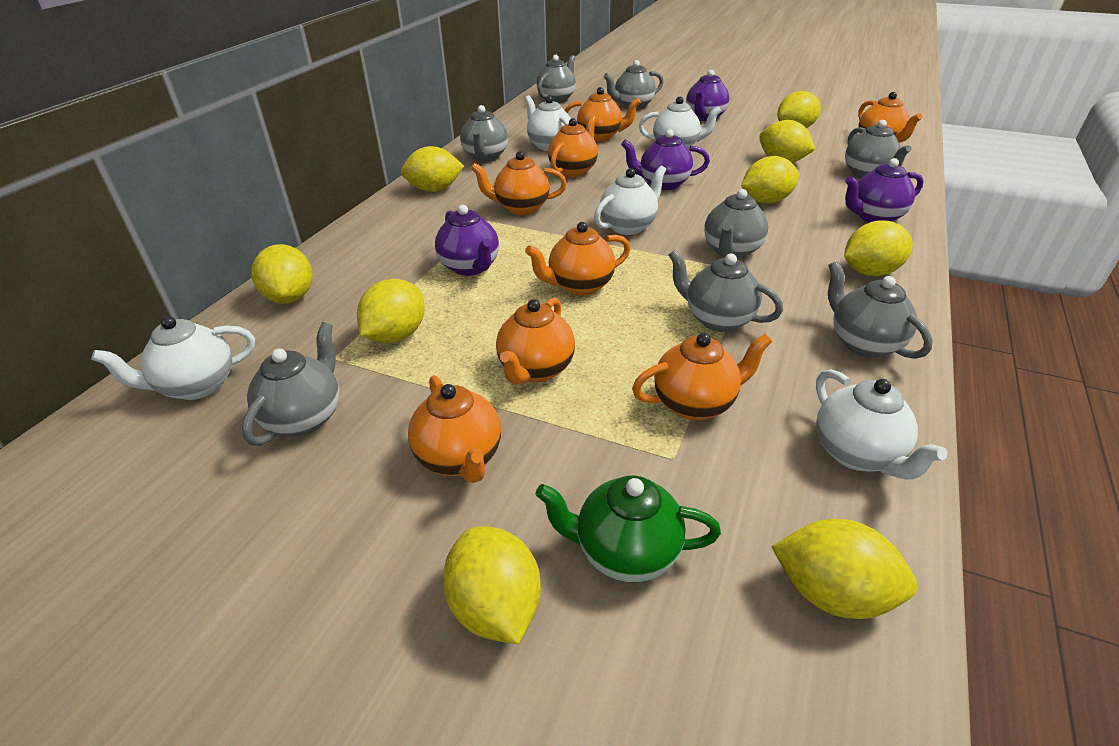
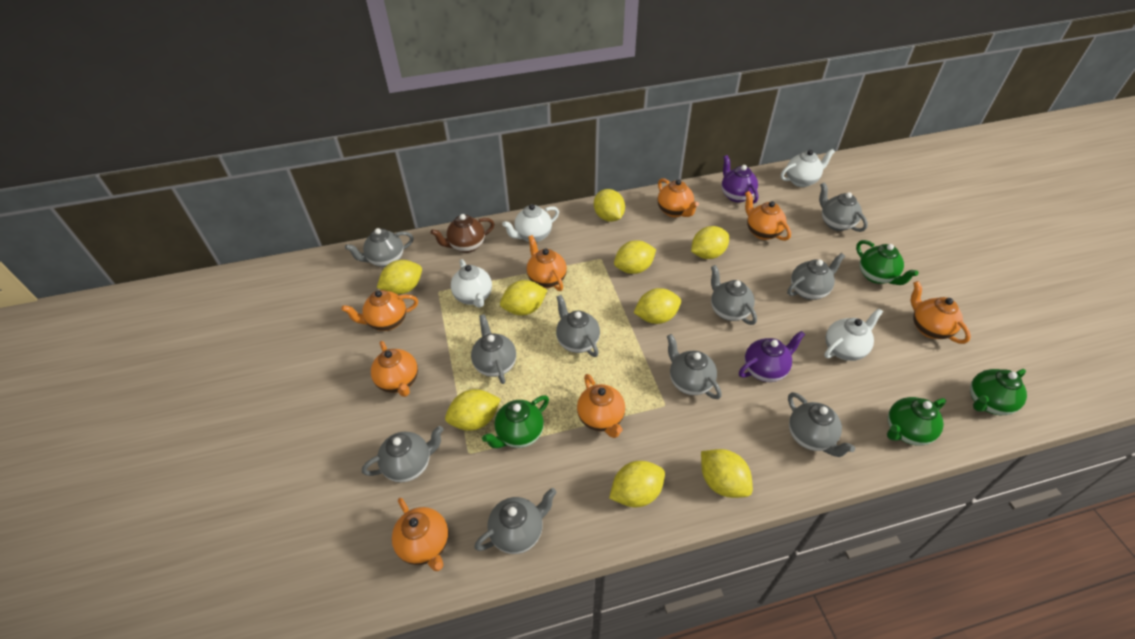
brown teapot: 0 -> 1
green teapot: 1 -> 4
grey teapot: 8 -> 10
purple teapot: 4 -> 2
white teapot: 5 -> 4

